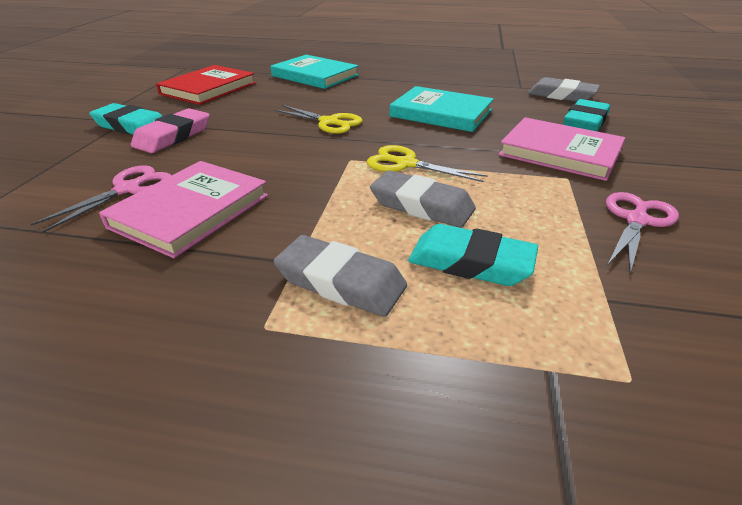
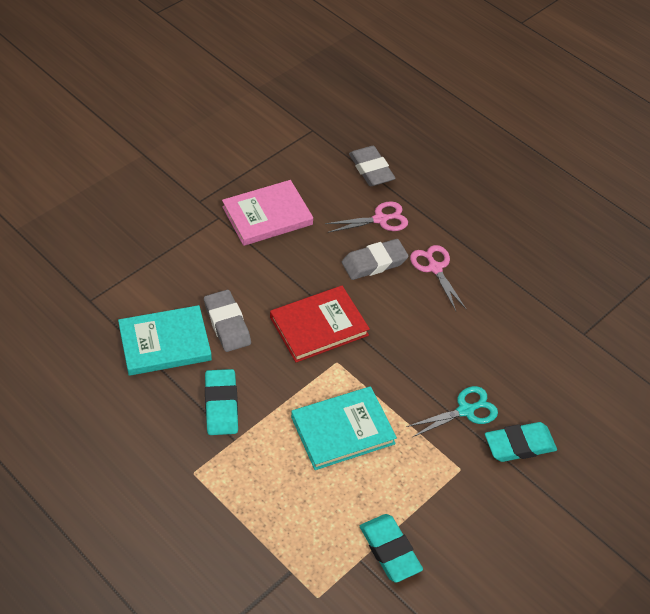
pink book: 2 -> 1
pink eraser: 1 -> 0
turquoise scissors: 0 -> 1
yellow scissors: 2 -> 0

